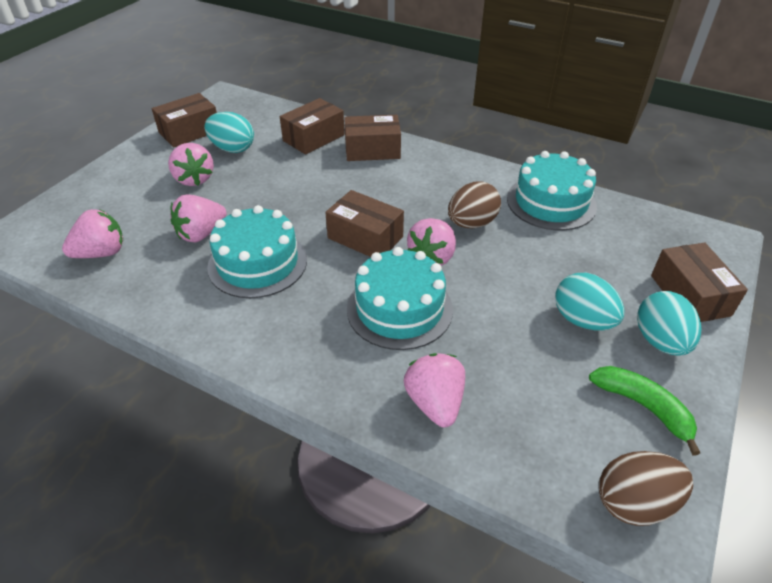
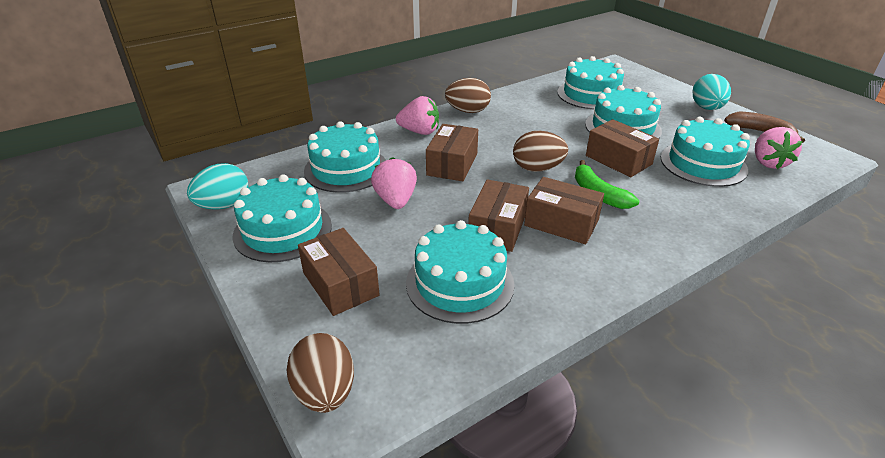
brown banana: 0 -> 1
brown egg: 2 -> 3
pink strawberry: 5 -> 3
turquoise cake: 3 -> 6
turquoise egg: 3 -> 2

